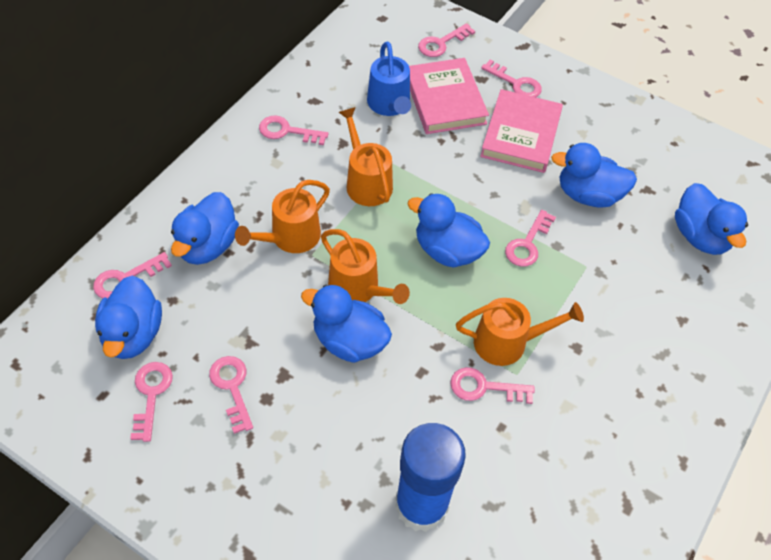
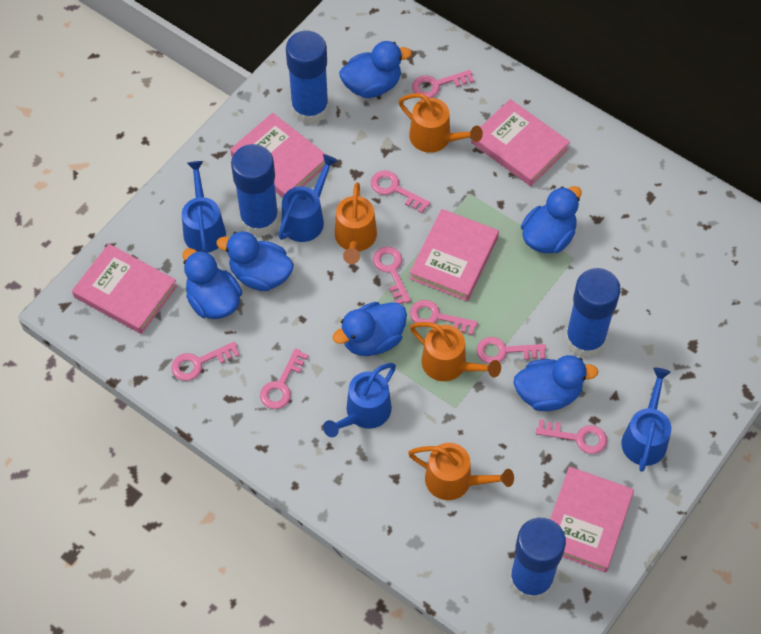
blue glue stick: 1 -> 4
blue watering can: 1 -> 4
pink book: 2 -> 5

